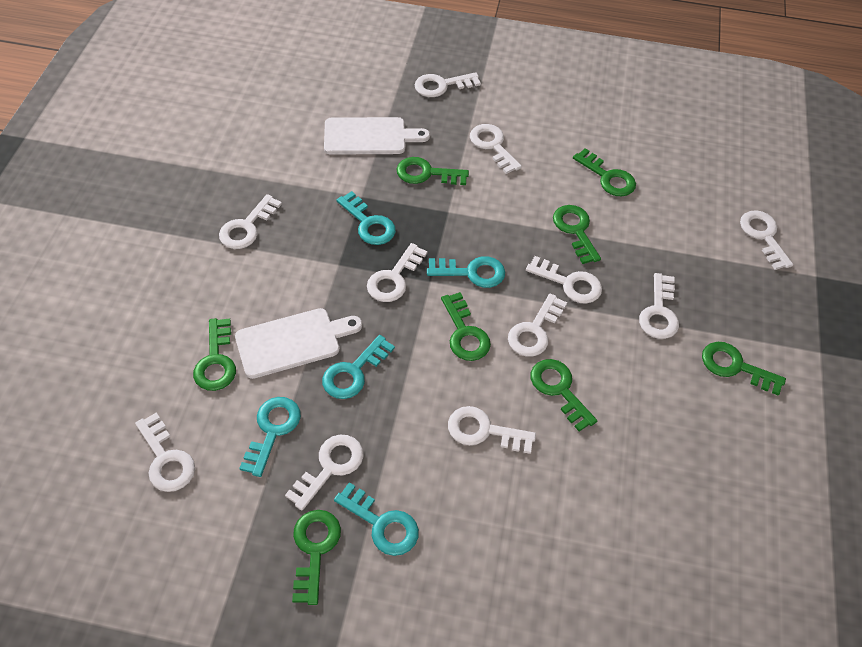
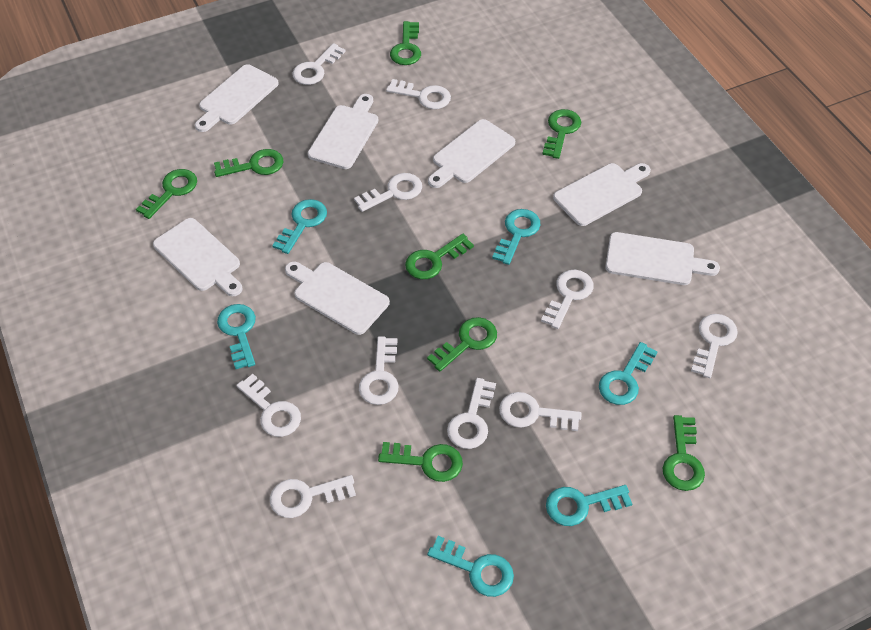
turquoise key: 5 -> 6
white cutting board: 2 -> 7
white key: 11 -> 10

